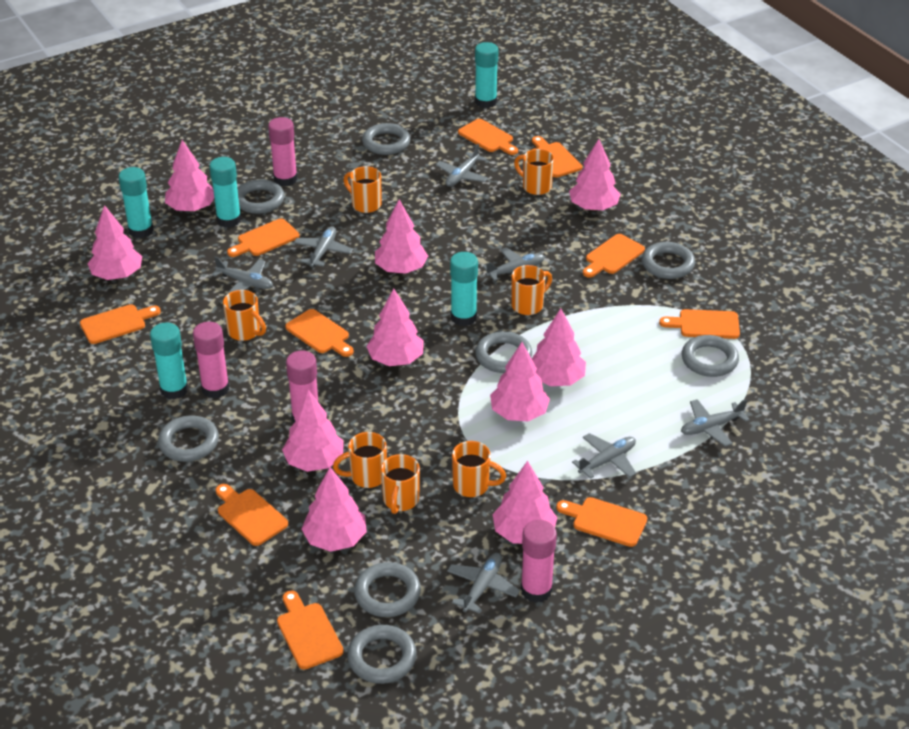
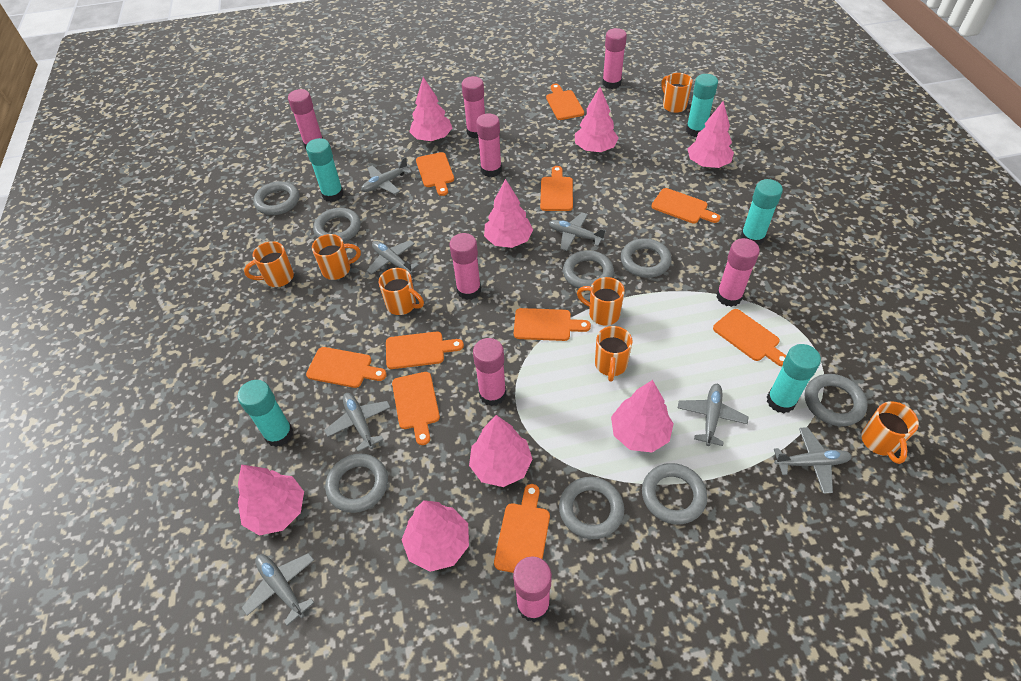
pink glue stick: 4 -> 8
pink tree: 10 -> 8

